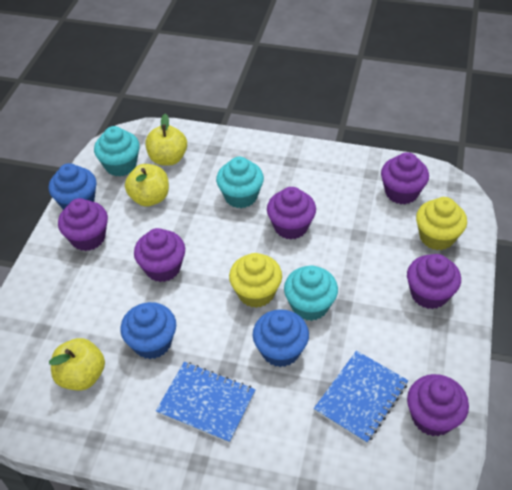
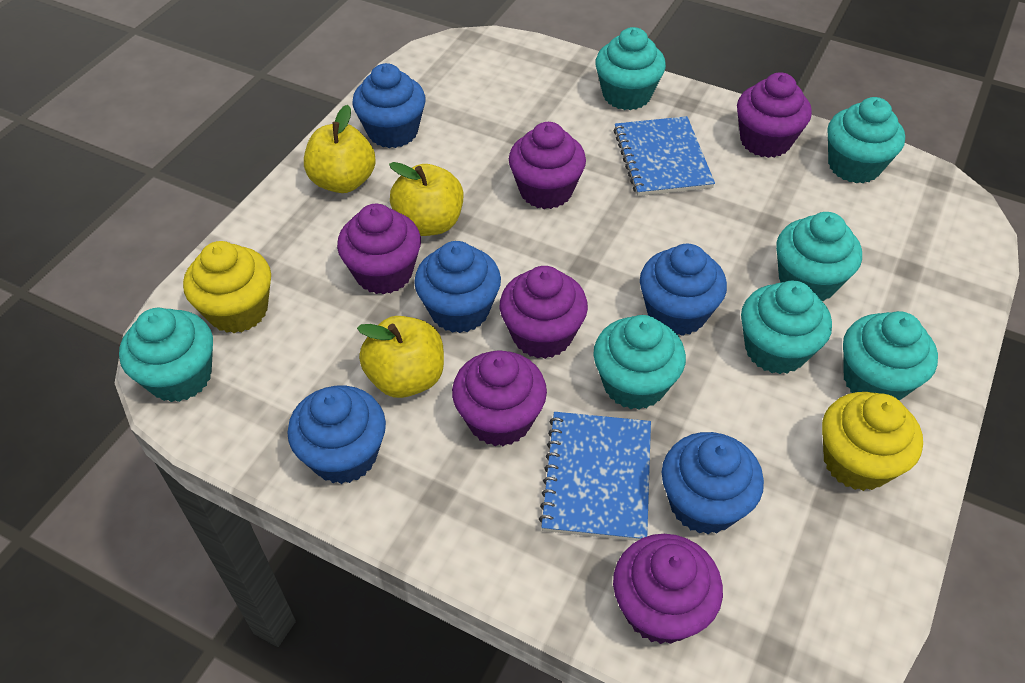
blue cupcake: 3 -> 5
turquoise cupcake: 3 -> 7

